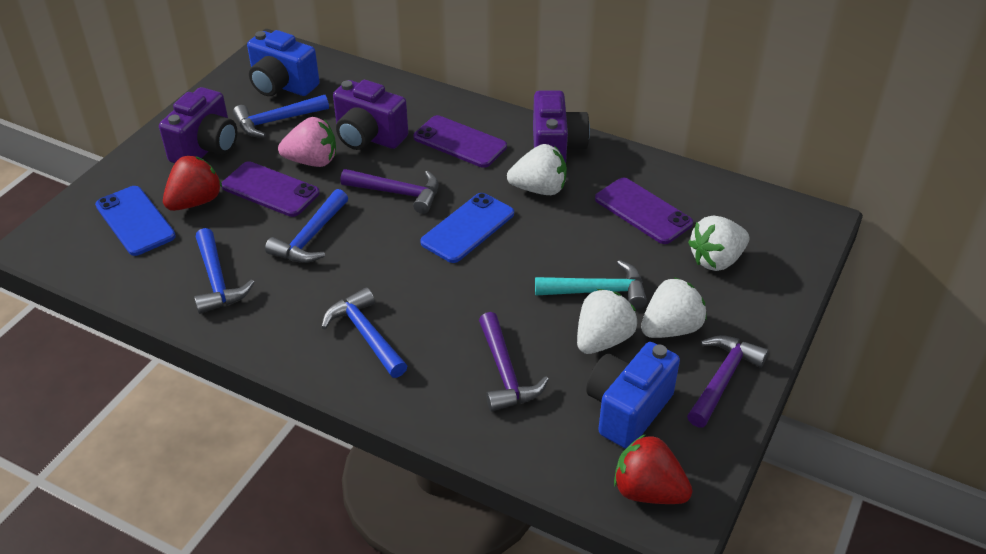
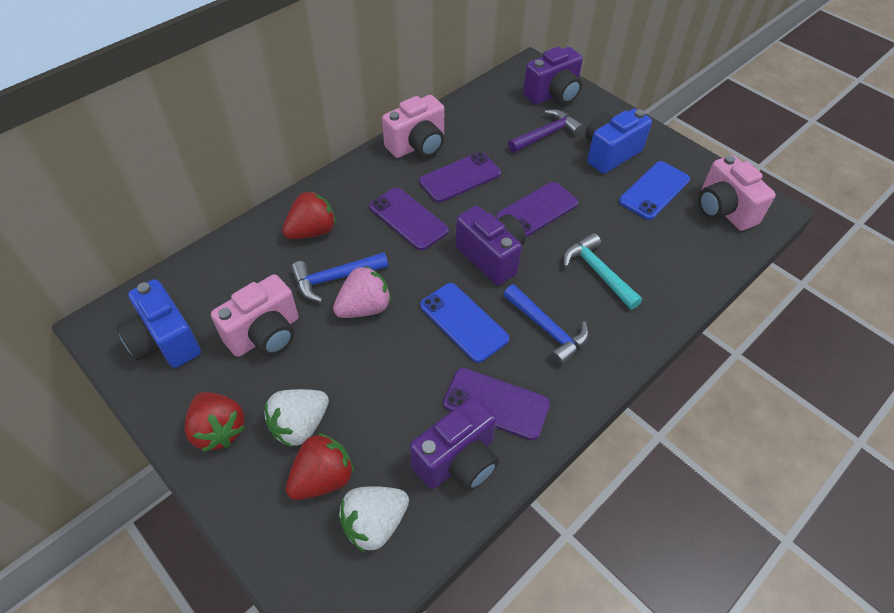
blue hammer: 4 -> 2
pink camera: 0 -> 3
purple hammer: 3 -> 1
purple phone: 3 -> 4
red strawberry: 2 -> 3
white strawberry: 4 -> 2

